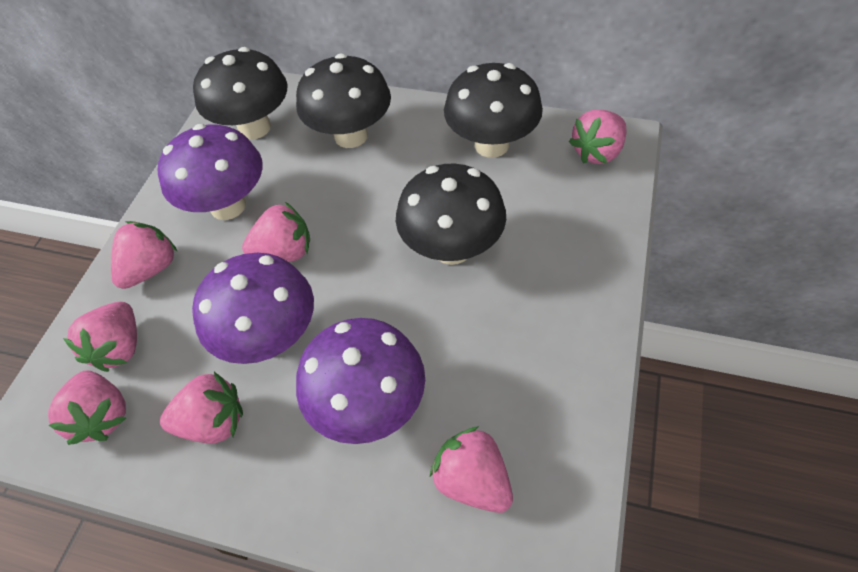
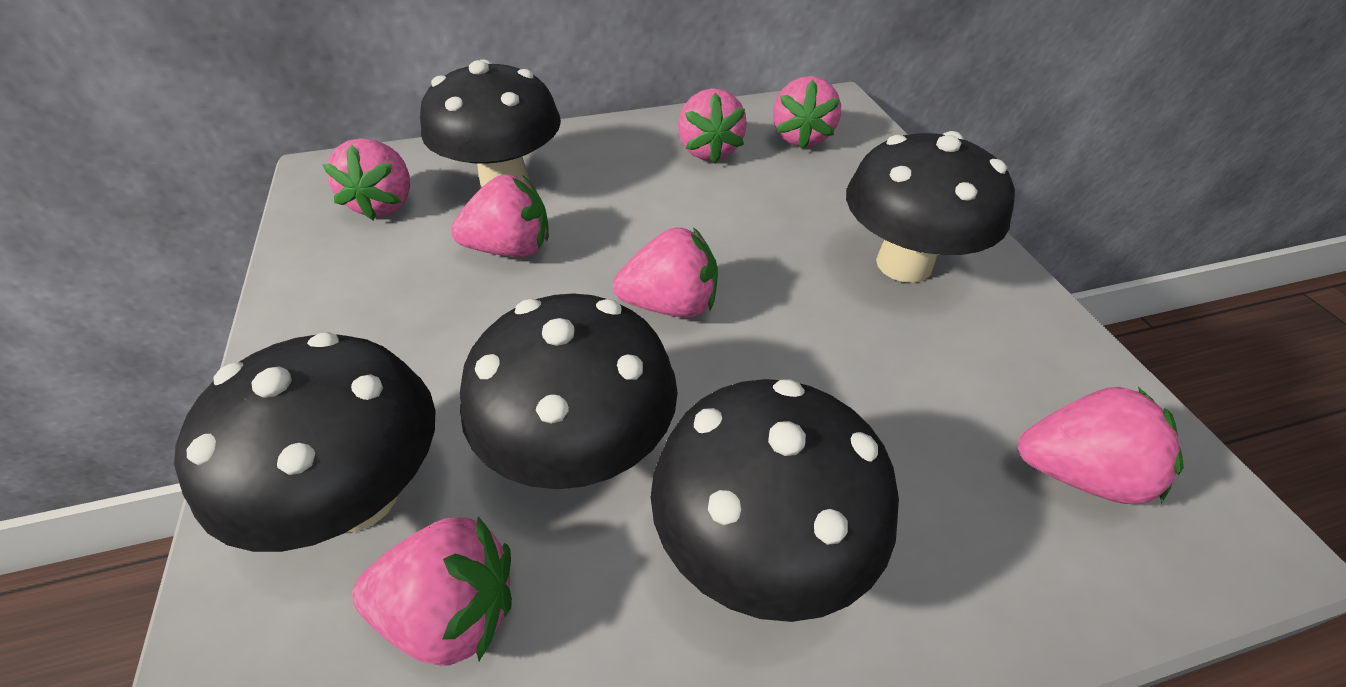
black mushroom: 4 -> 5
purple mushroom: 3 -> 0

